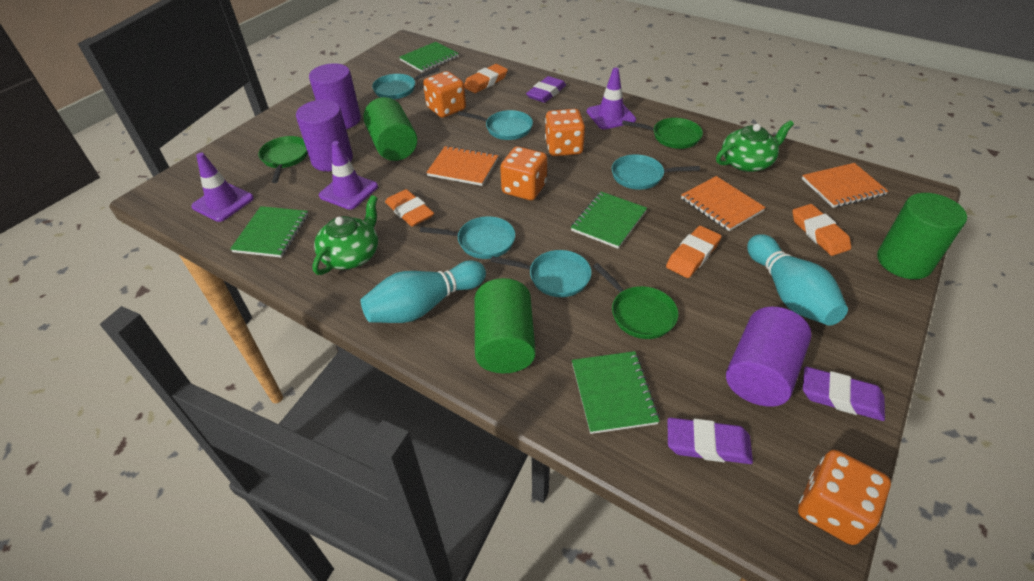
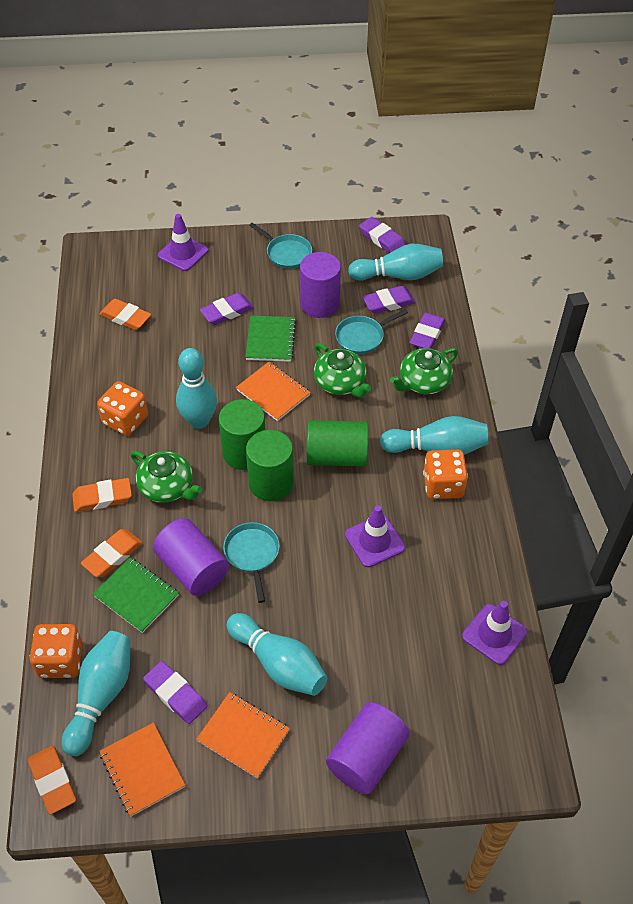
green notebook: 4 -> 2
green pan: 3 -> 0
green teapot: 2 -> 3
orange dice: 4 -> 3
purple eraser: 3 -> 5
turquoise bowling pin: 2 -> 5
turquoise pan: 5 -> 3

